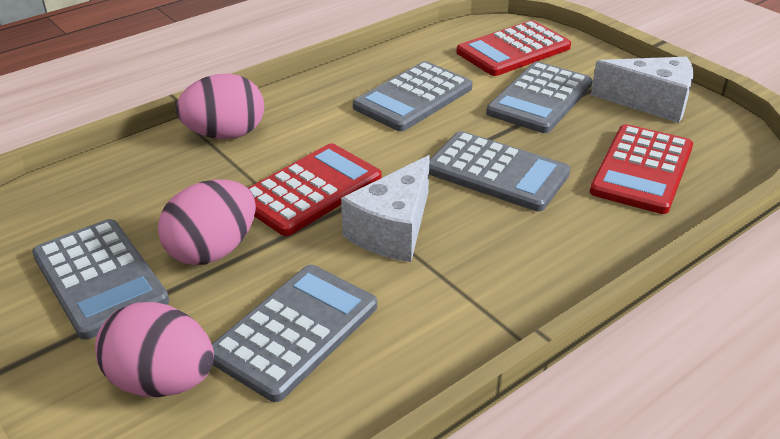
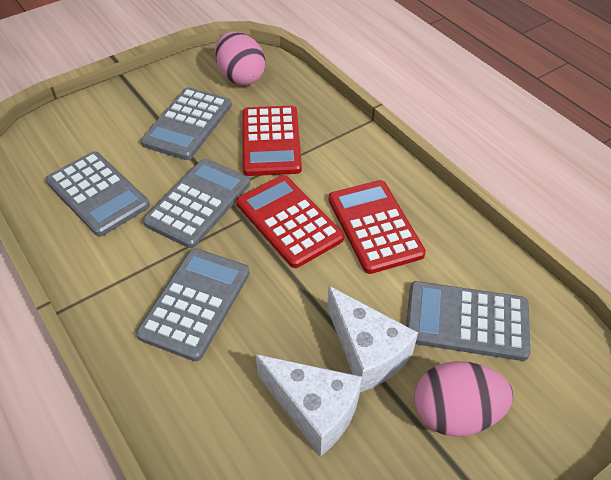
pink egg: 3 -> 2

